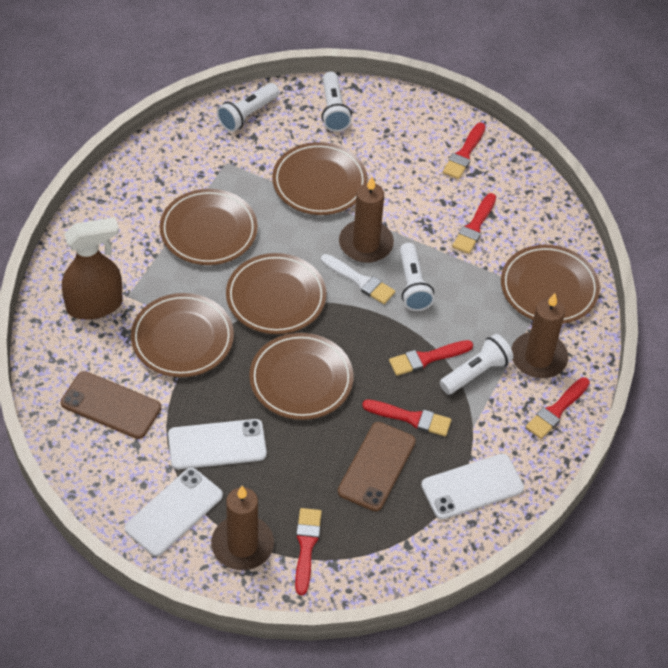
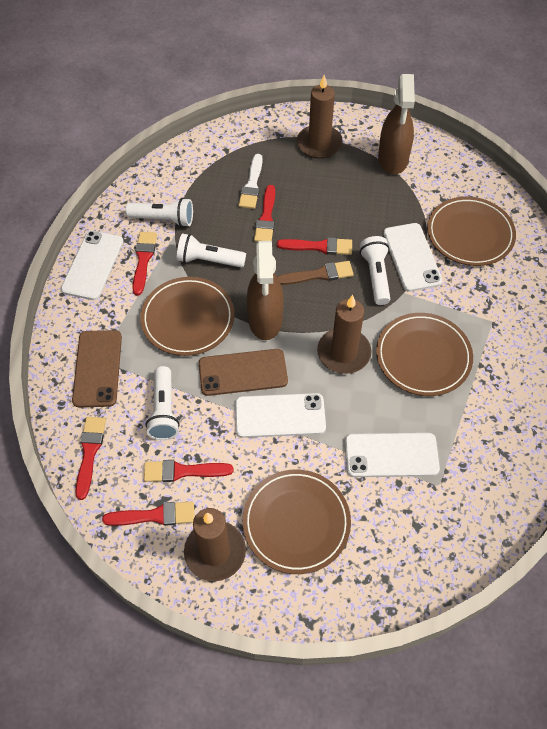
brown brush: 0 -> 1
brown plate: 6 -> 4
brown spray bottle: 1 -> 2
white phone: 3 -> 4

